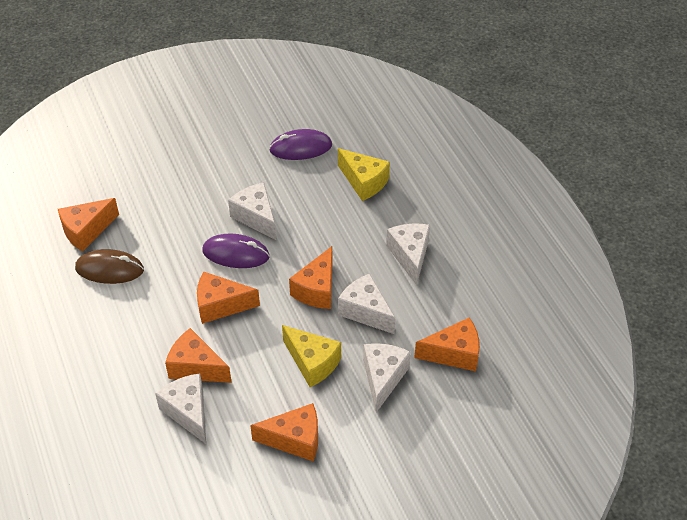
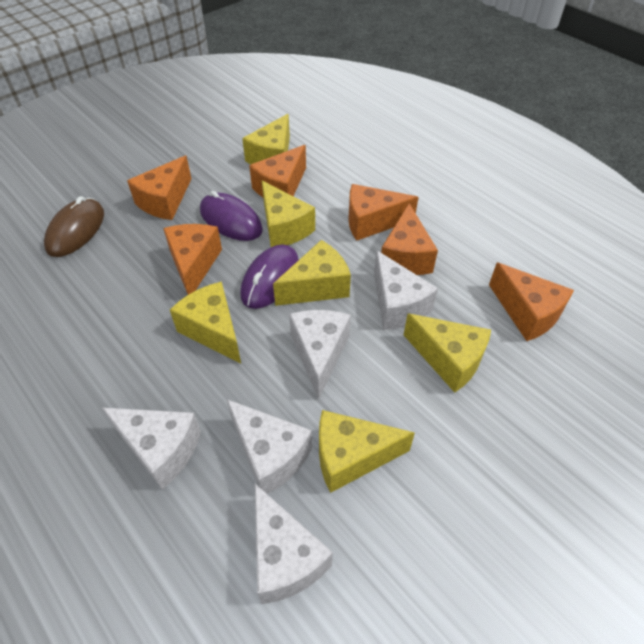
yellow cheese: 2 -> 6

